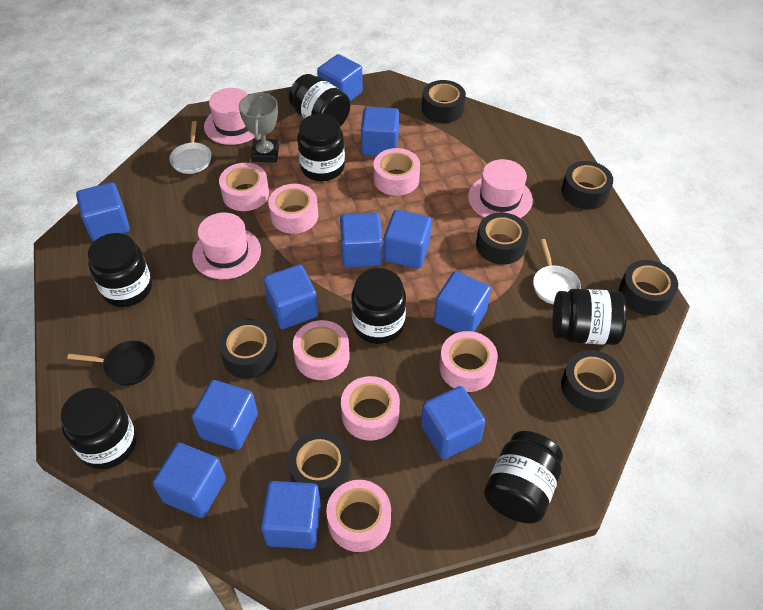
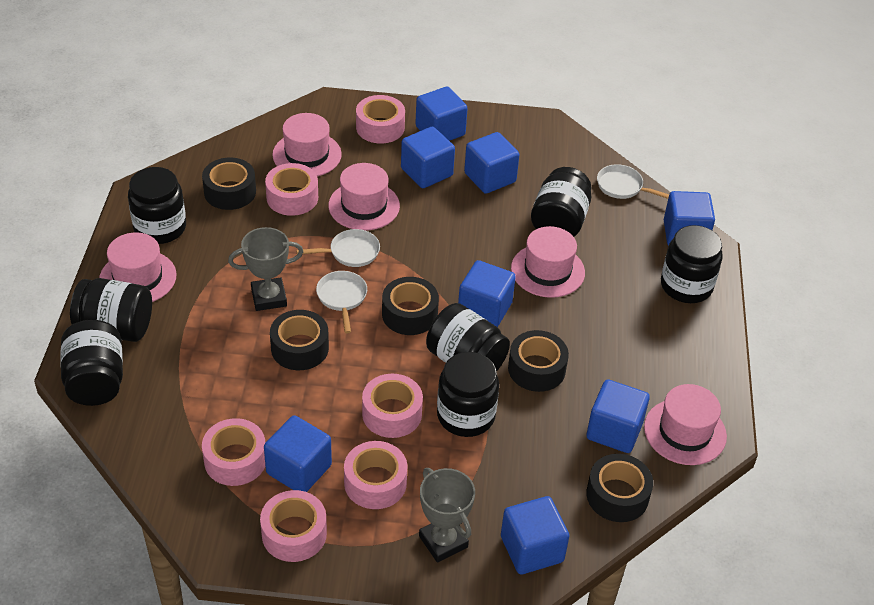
black pan: 1 -> 0
black tape: 7 -> 5
blue cube: 11 -> 8
grey trophy: 1 -> 2
pink hat: 3 -> 5
pink tape: 7 -> 6
white pan: 2 -> 3

